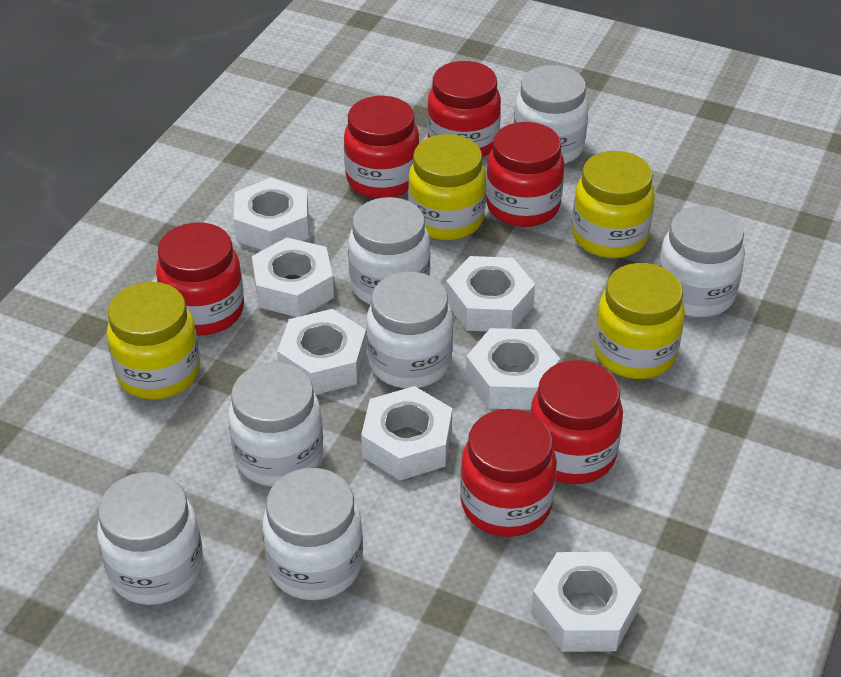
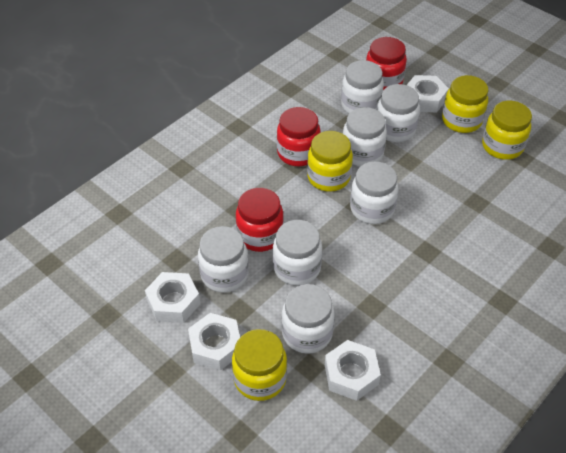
red jar: 6 -> 3
white nut: 7 -> 4

